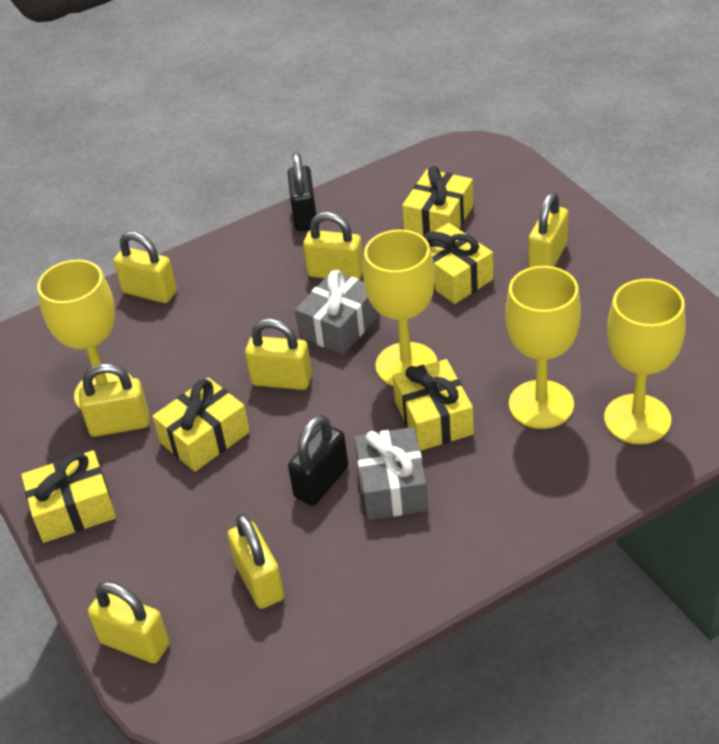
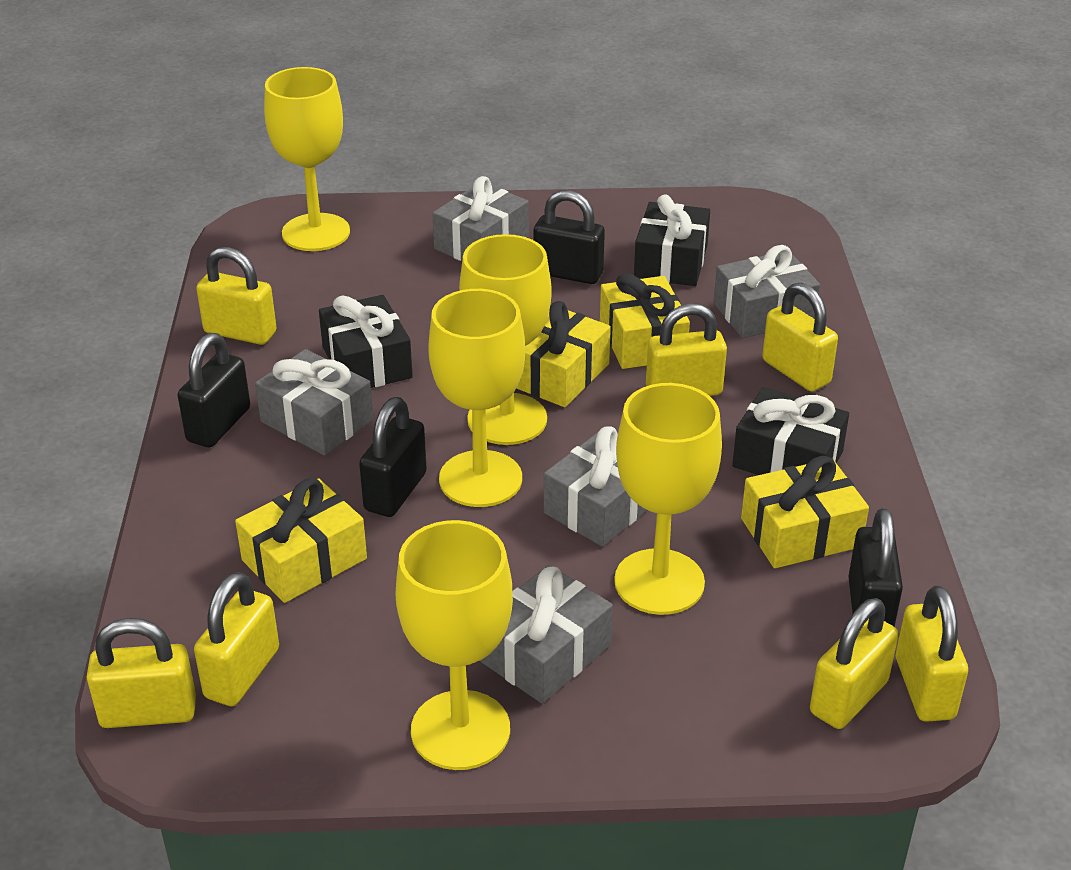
black gift: 0 -> 3
black padlock: 2 -> 4
grey gift: 2 -> 5
yellow gift: 5 -> 4
yellow goblet: 4 -> 5

